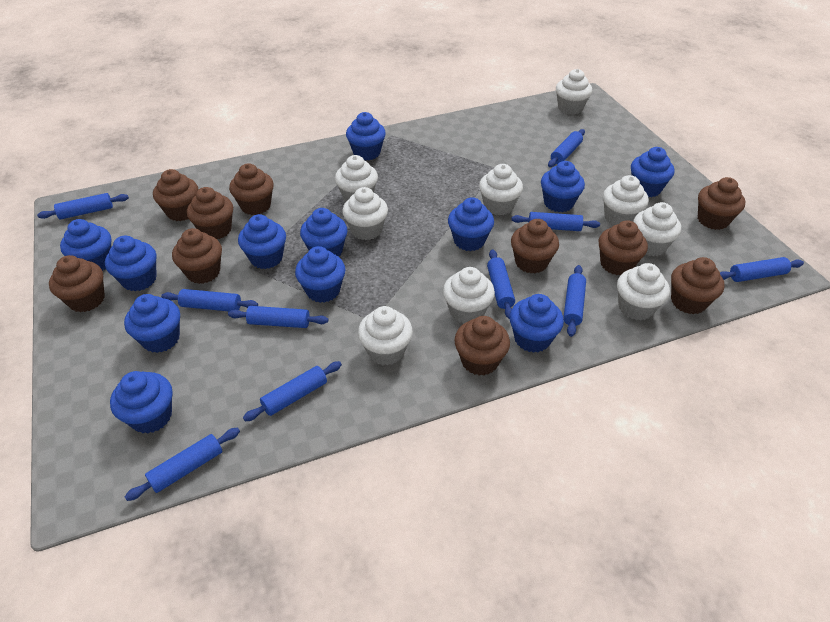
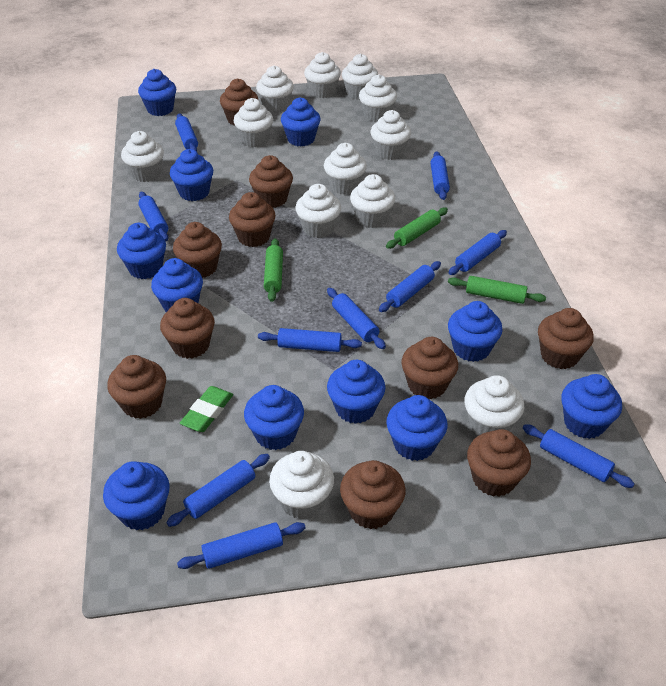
blue cupcake: 12 -> 11
green eraser: 0 -> 1
green rolling pin: 0 -> 3
white cupcake: 9 -> 12

